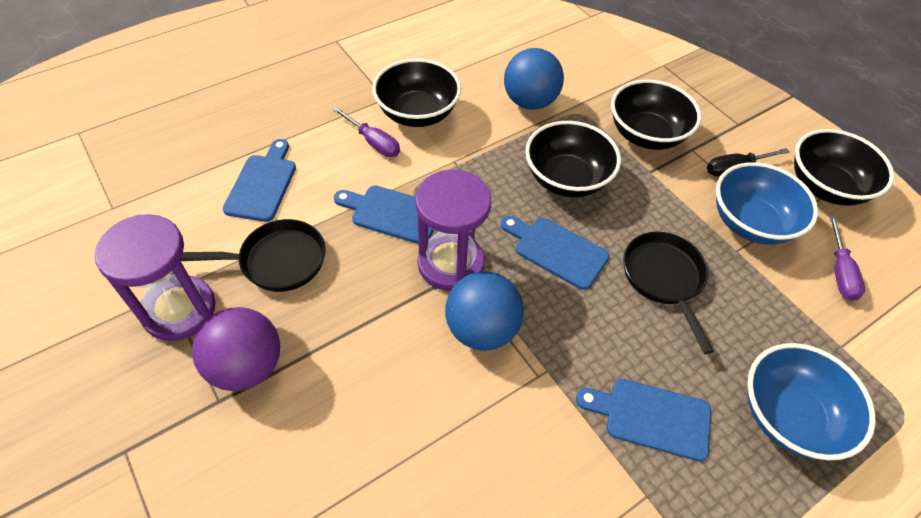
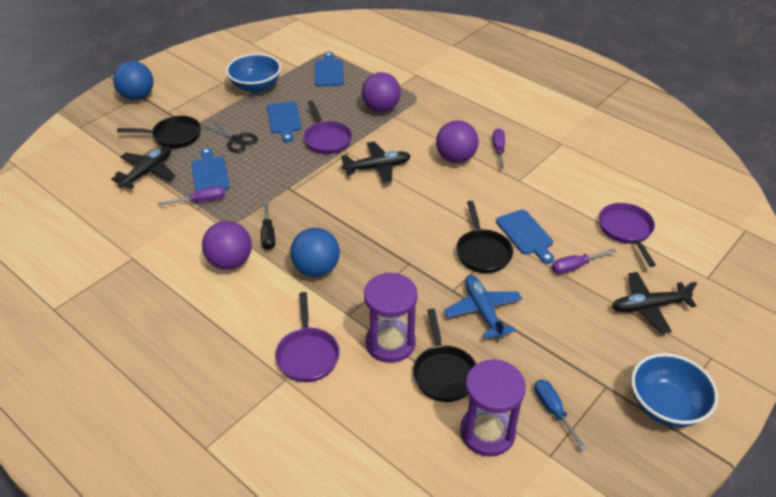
black bowl: 4 -> 0
black pan: 2 -> 3
black plane: 0 -> 3
black scissors: 0 -> 1
blue plane: 0 -> 1
blue screwdriver: 0 -> 1
purple ball: 1 -> 3
purple pan: 0 -> 3
purple screwdriver: 2 -> 3

